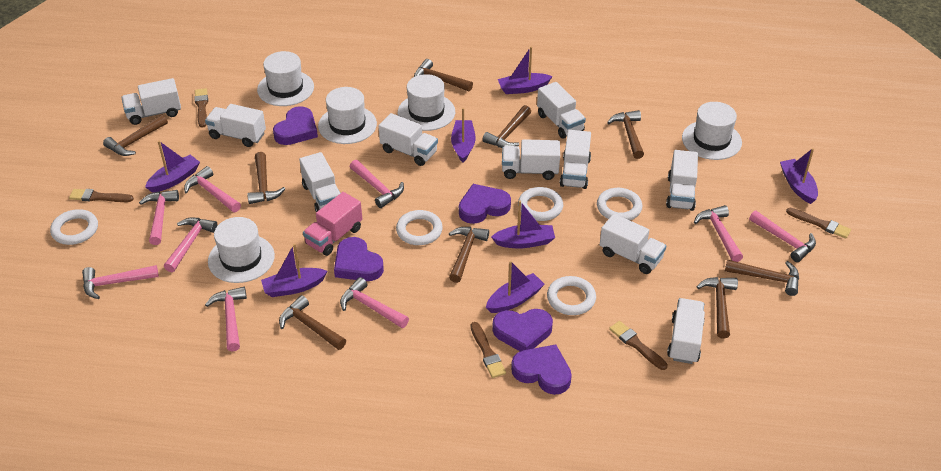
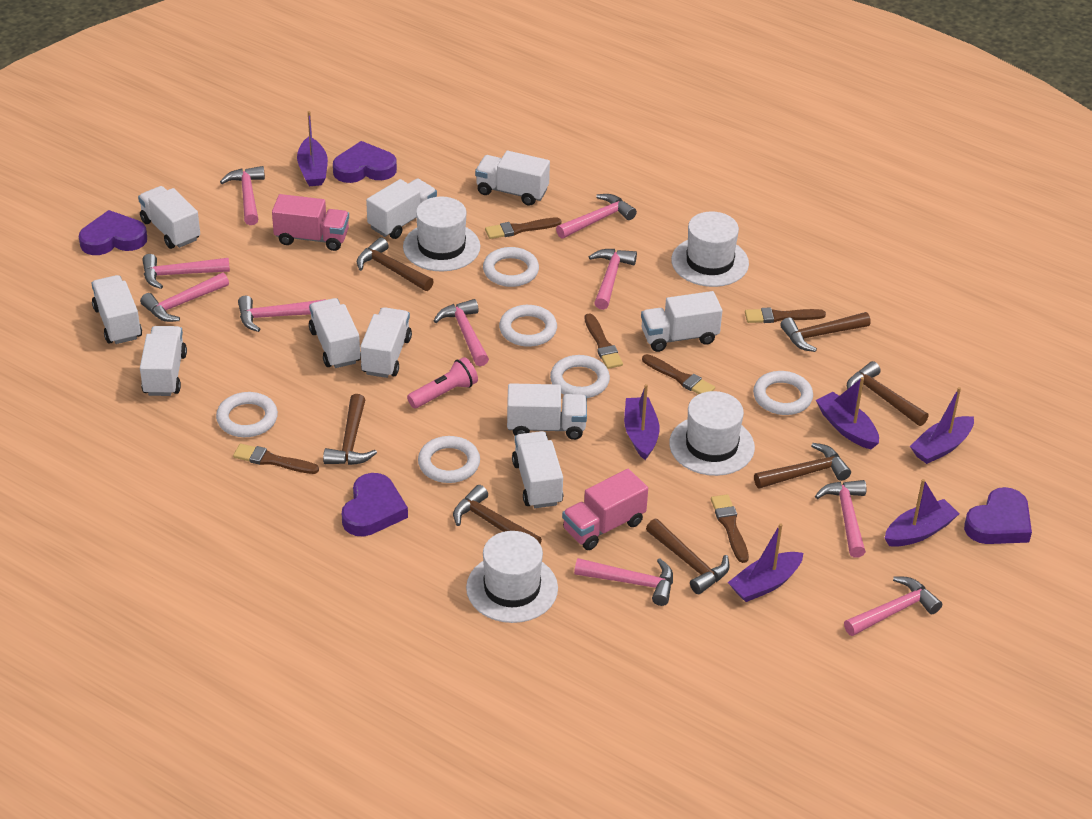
brown brush: 5 -> 6
brown hammer: 9 -> 7
pink flashlight: 0 -> 1
pink hammer: 9 -> 10
pink truck: 1 -> 2
purple boat: 7 -> 6
purple heart: 5 -> 4
white hat: 5 -> 4
white ring: 5 -> 6

